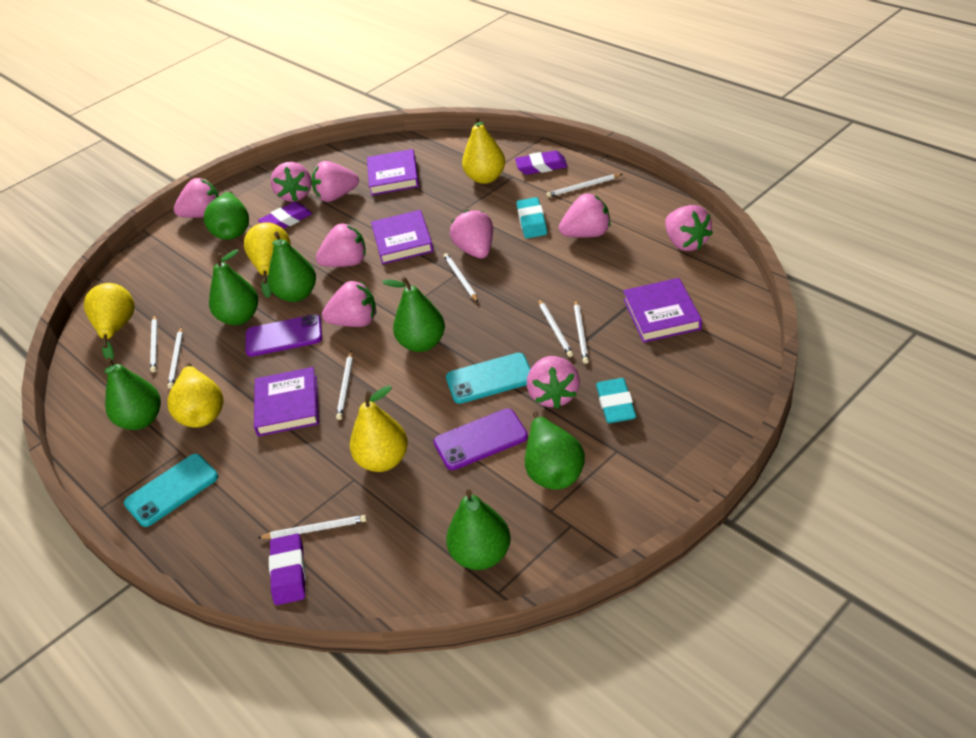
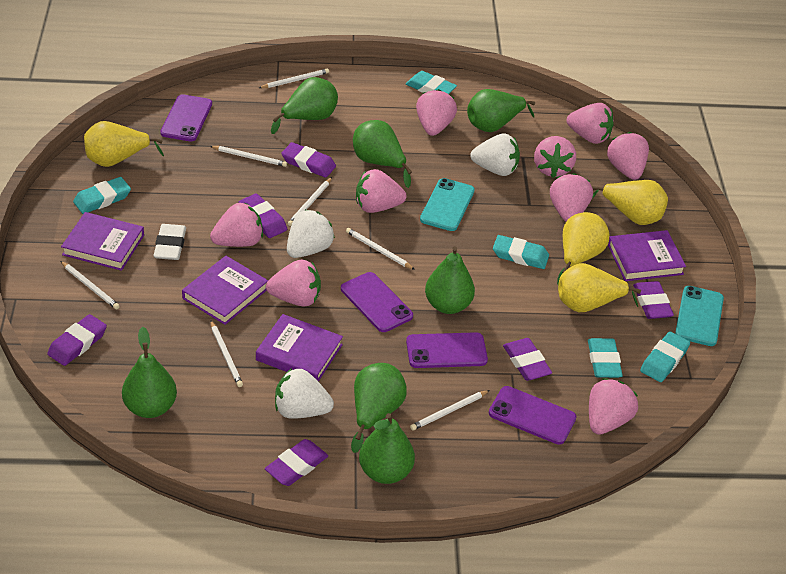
purple eraser: 3 -> 6
purple phone: 2 -> 4
turquoise eraser: 2 -> 5
white eraser: 0 -> 1
white pencil: 8 -> 7
white strawberry: 0 -> 3
yellow pear: 5 -> 4

